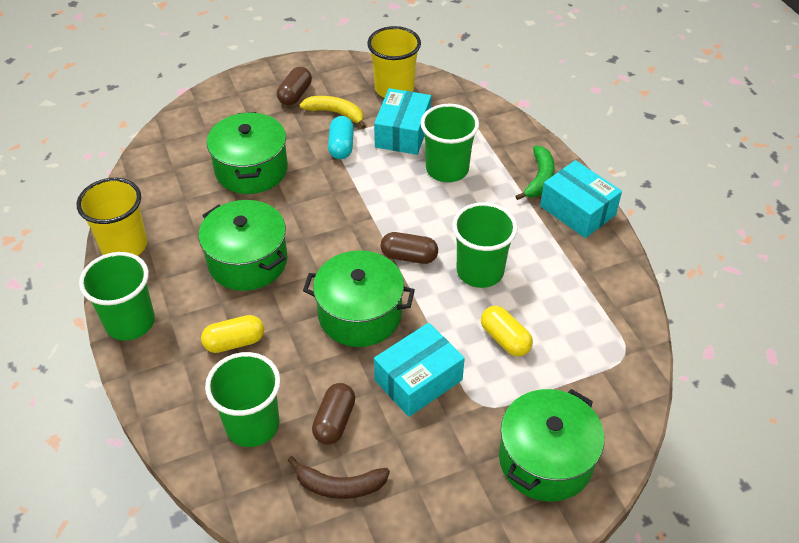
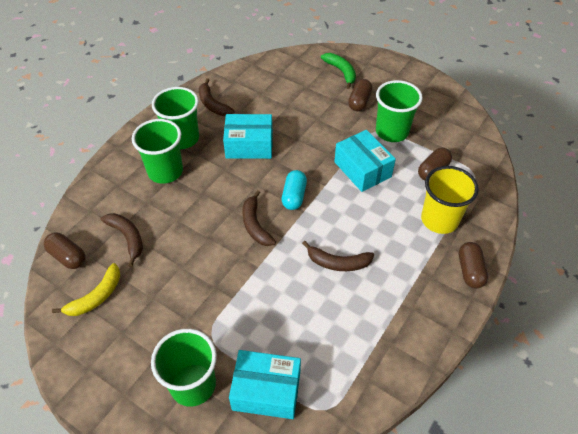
brown banana: 1 -> 4
brown capsule: 3 -> 4
green pot: 4 -> 0
yellow capsule: 2 -> 0
yellow cup: 2 -> 1

